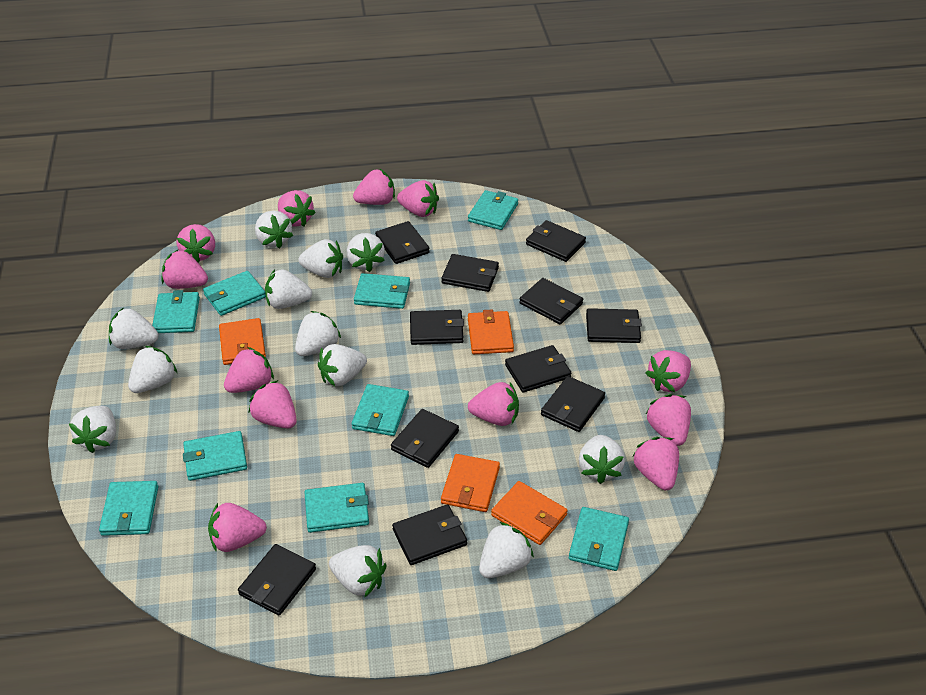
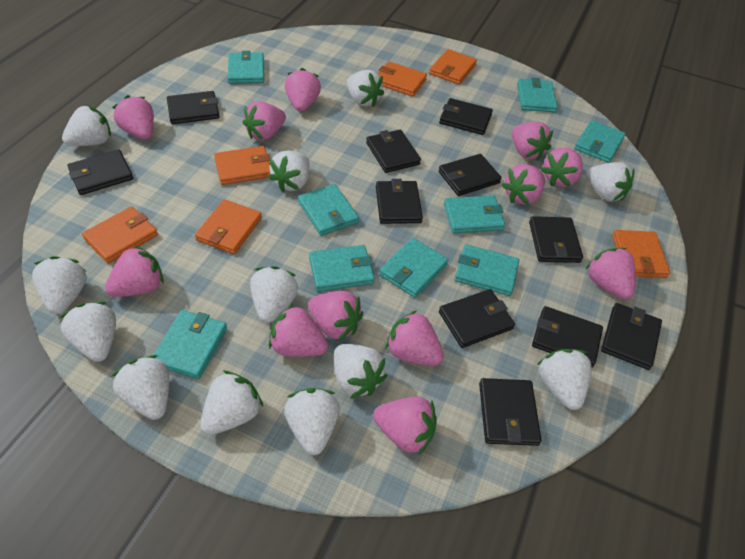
orange wallet: 4 -> 6

